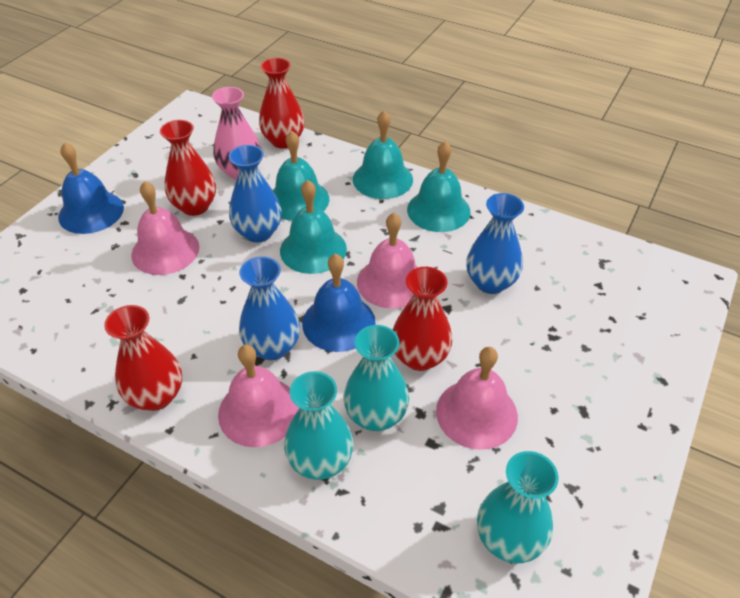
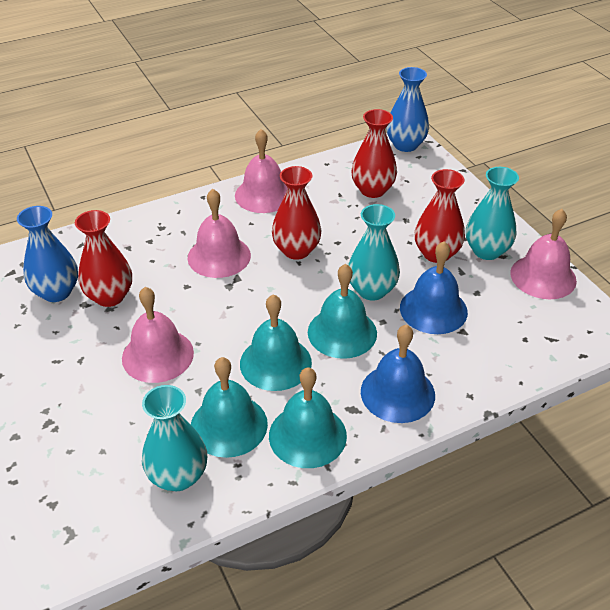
blue vase: 3 -> 2
pink vase: 1 -> 0

